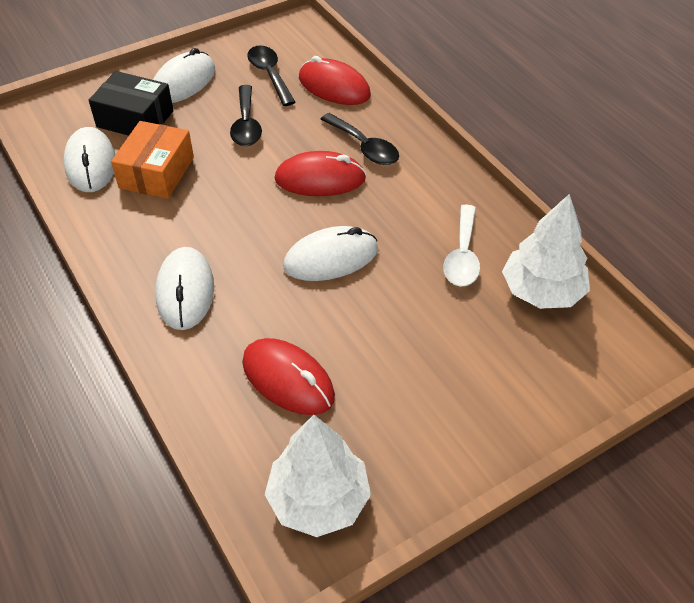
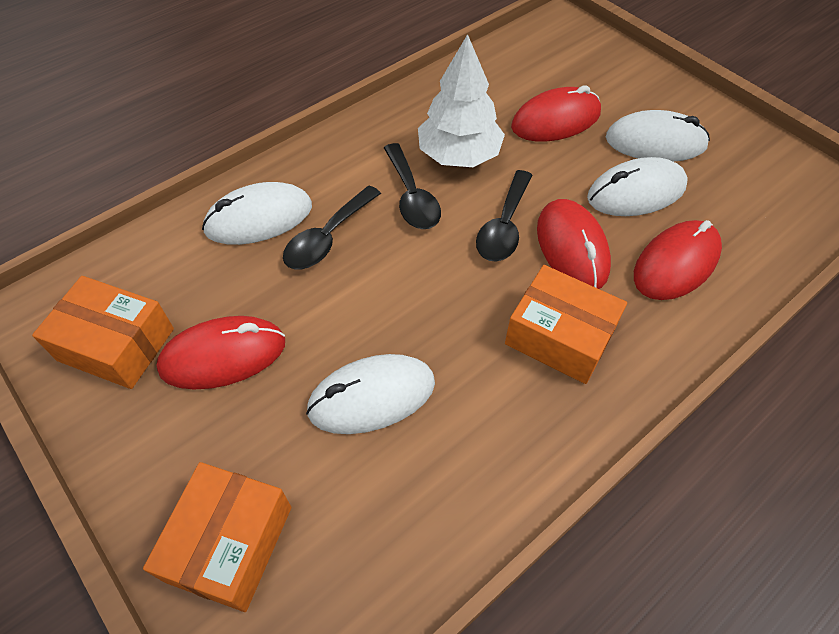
black box: 1 -> 0
orange box: 1 -> 3
red mouse: 3 -> 4
white spoon: 1 -> 0
white tree: 2 -> 1

